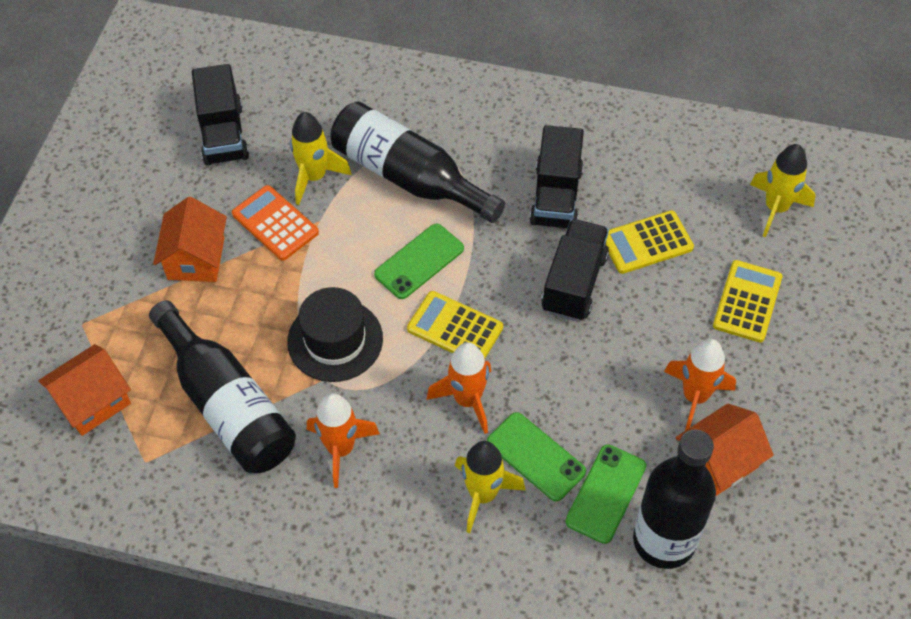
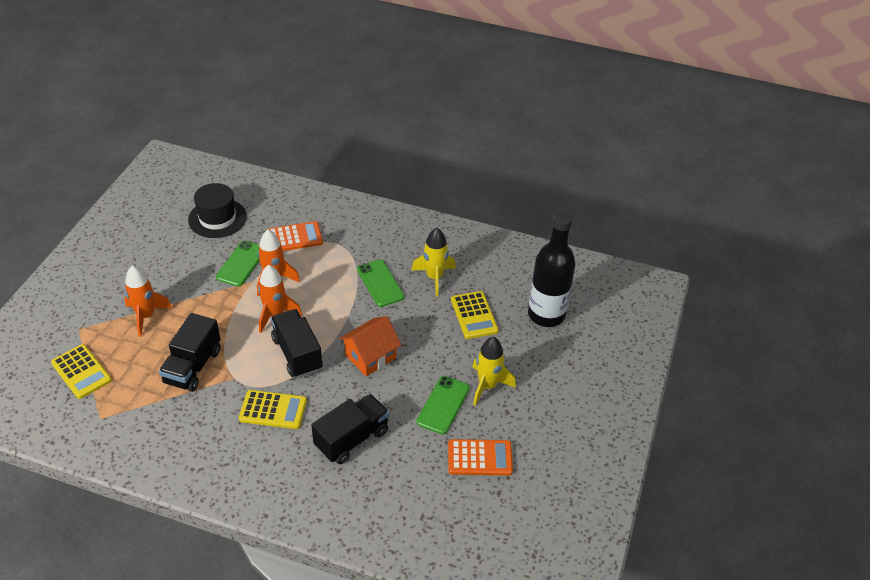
black bottle: 3 -> 1
orange calculator: 1 -> 2
orange house: 3 -> 1
yellow rocket: 3 -> 2

